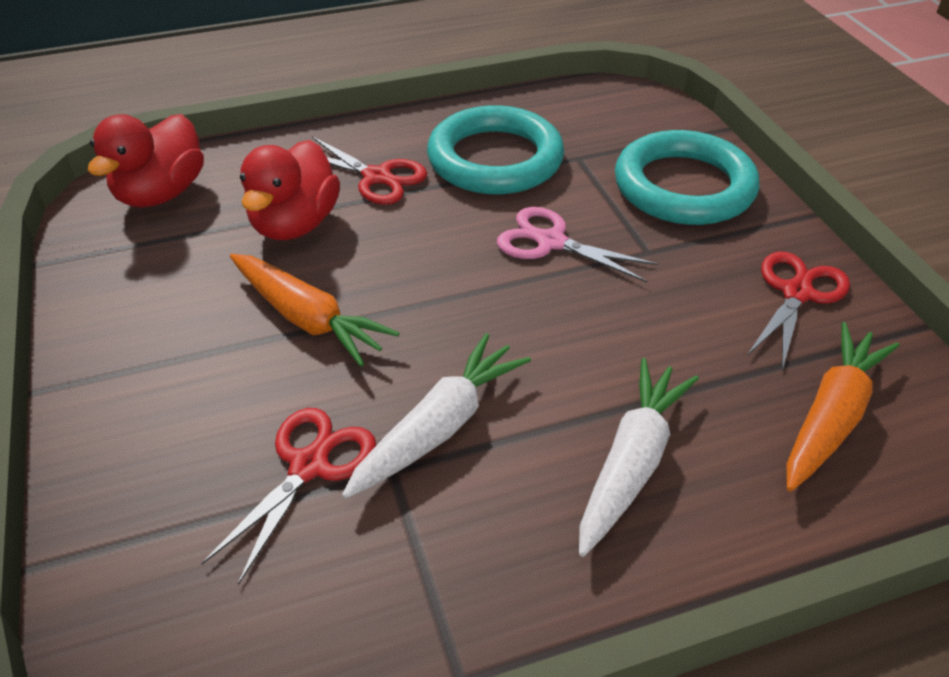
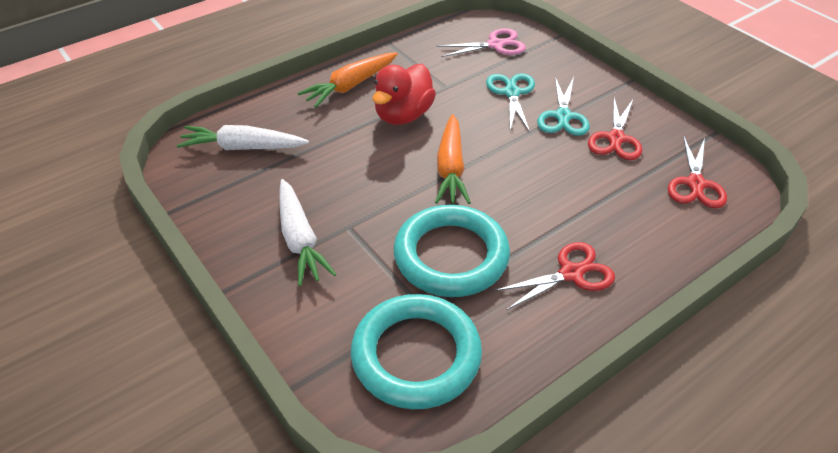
red duck: 2 -> 1
turquoise scissors: 0 -> 2

